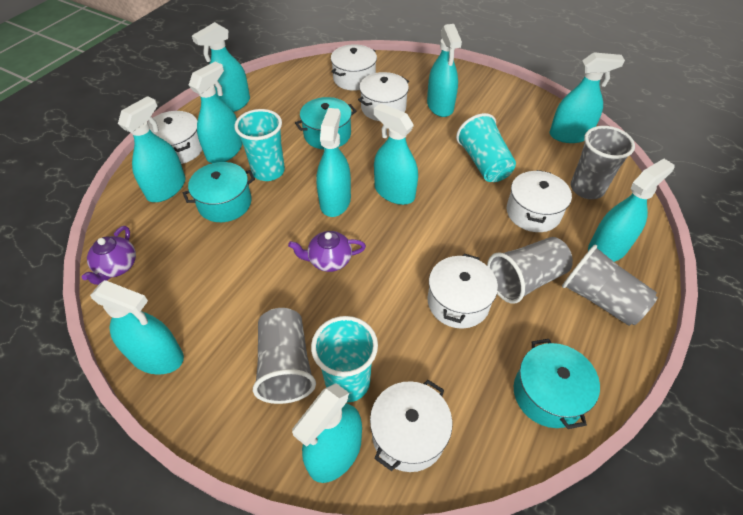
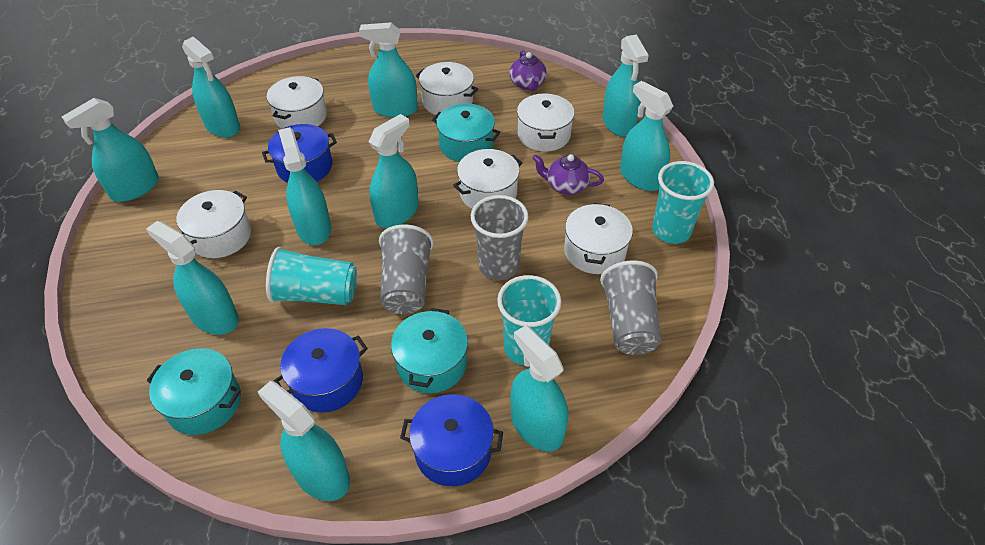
blue pot: 0 -> 3
grey cup: 4 -> 3

